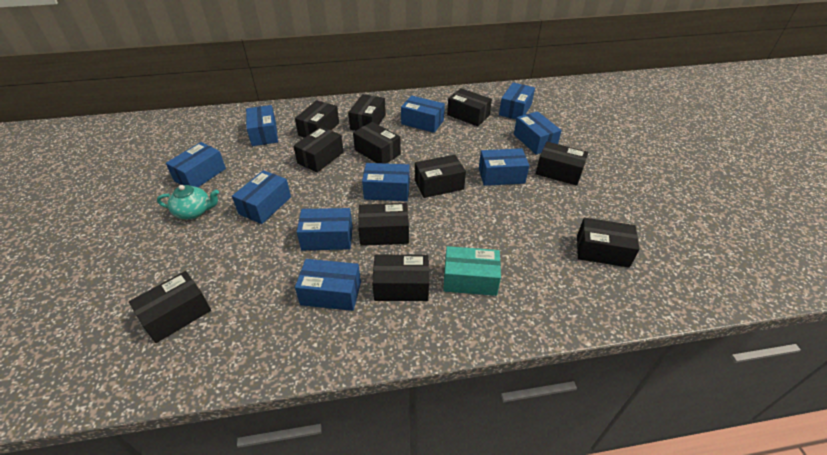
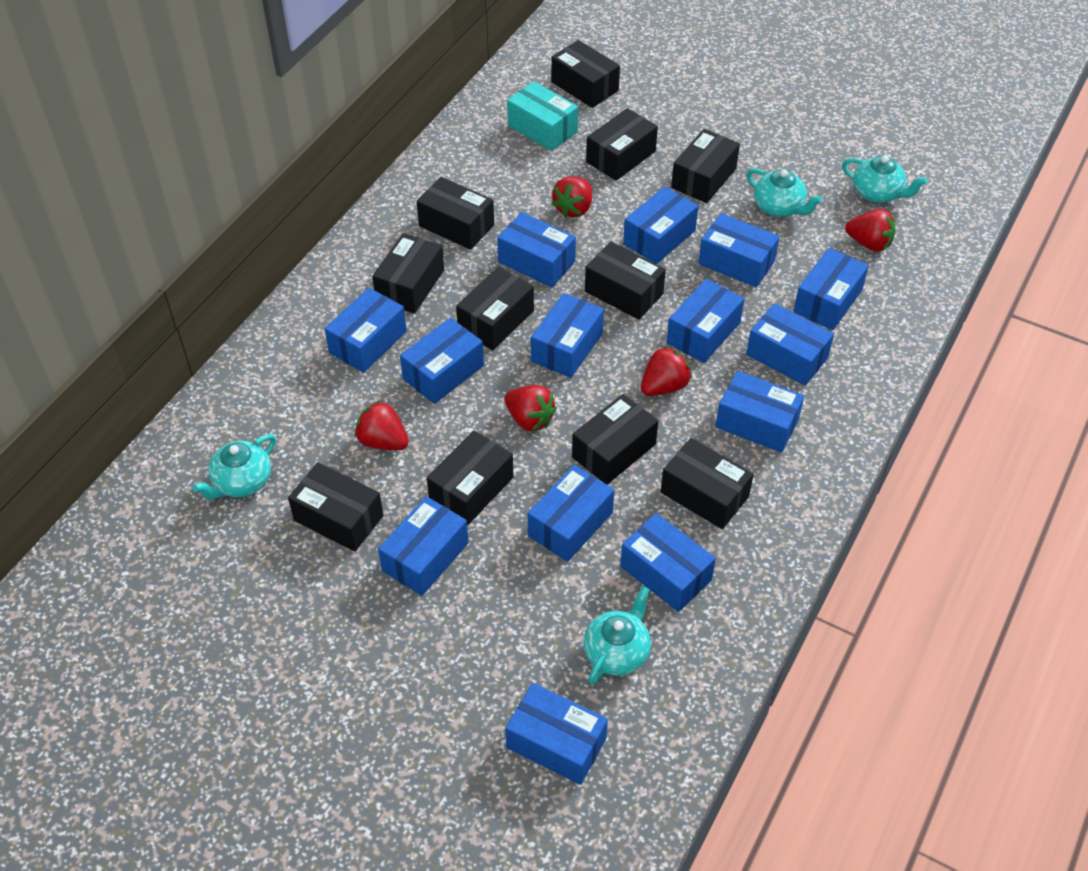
blue box: 10 -> 14
red strawberry: 0 -> 5
turquoise teapot: 1 -> 4

